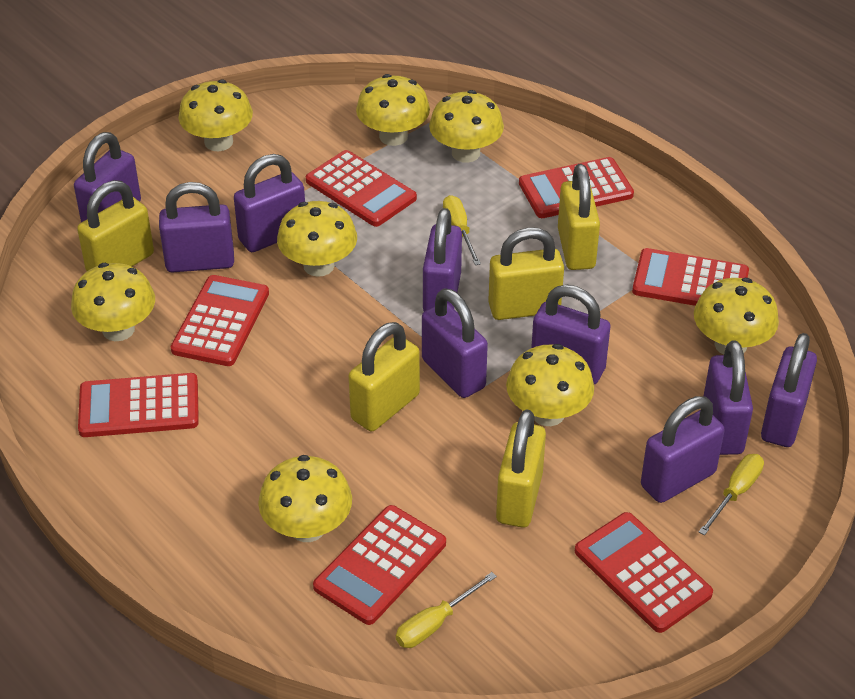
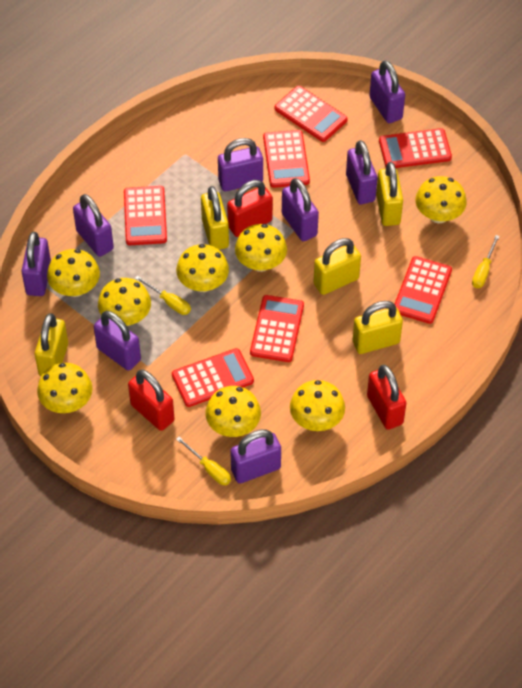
purple padlock: 9 -> 8
red padlock: 0 -> 3

